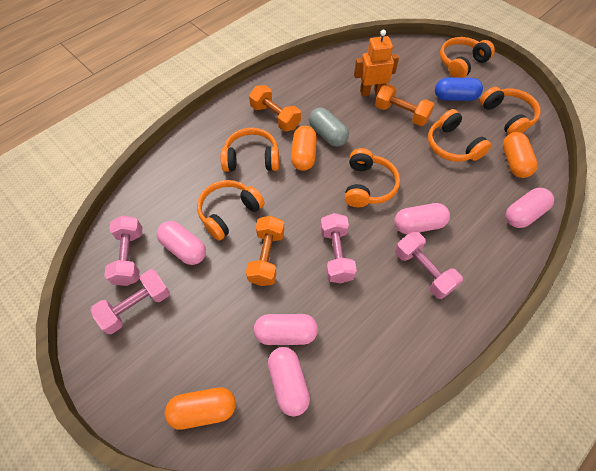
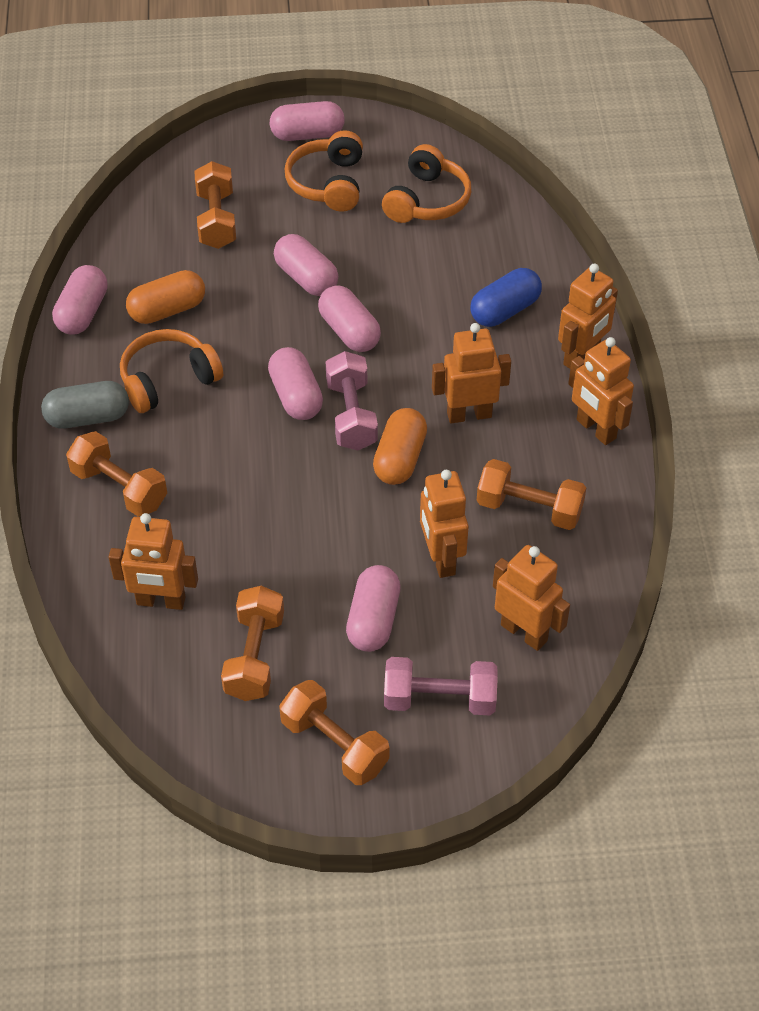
orange capsule: 3 -> 2
orange dumbbell: 3 -> 5
orange headphones: 6 -> 3
orange robot: 1 -> 6
pink capsule: 5 -> 6
pink dumbbell: 4 -> 2

